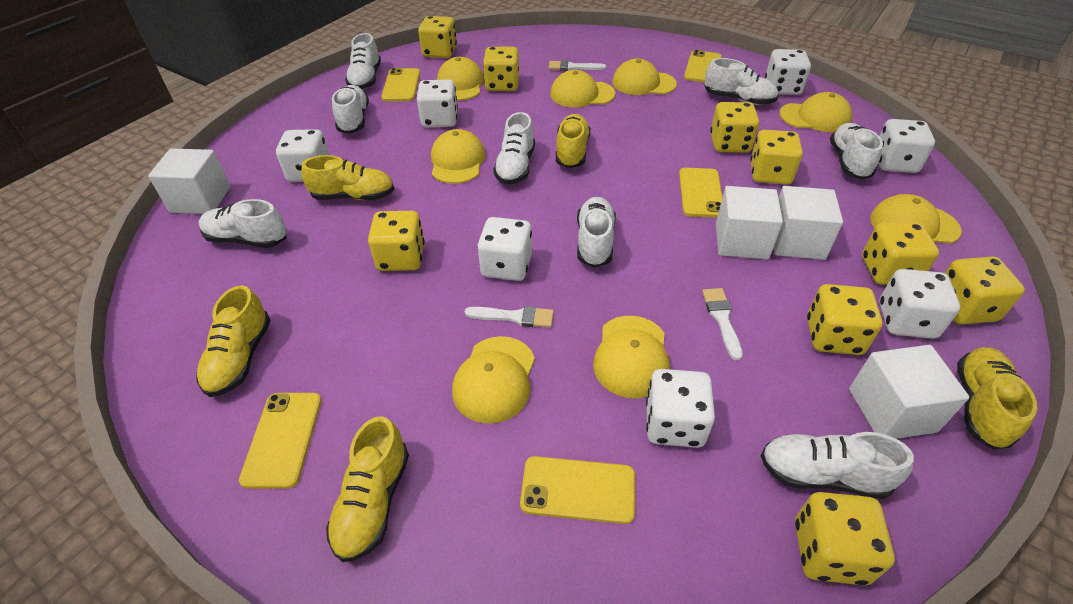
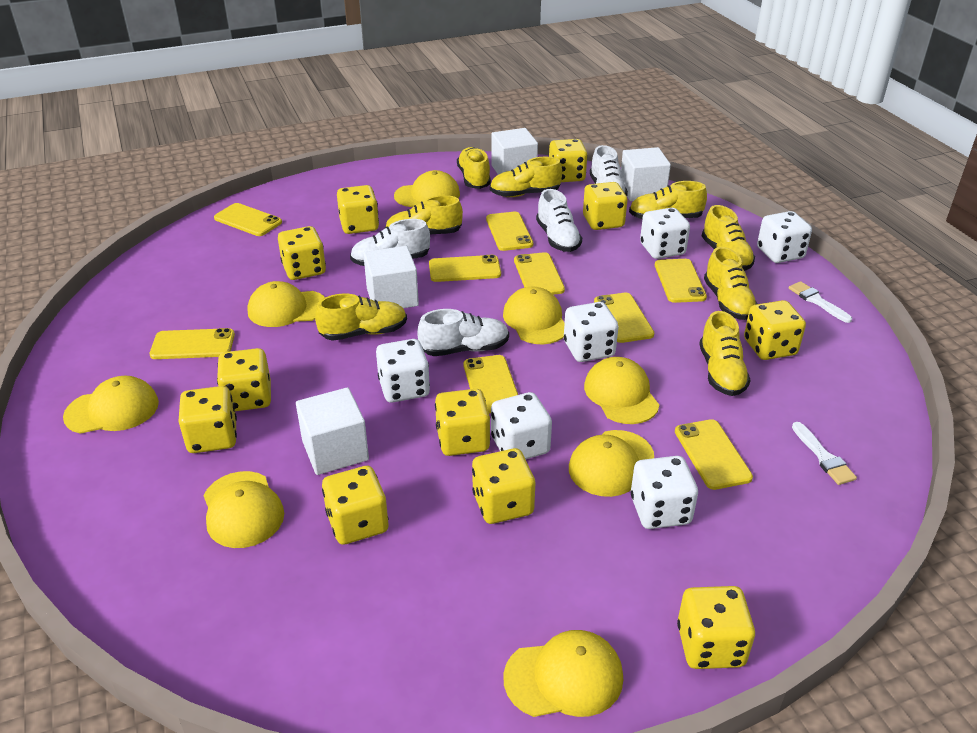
white brush: 3 -> 2
white dice: 7 -> 6
white shoe: 8 -> 4
yellow dice: 9 -> 11
yellow phone: 5 -> 9
yellow shoe: 5 -> 8

